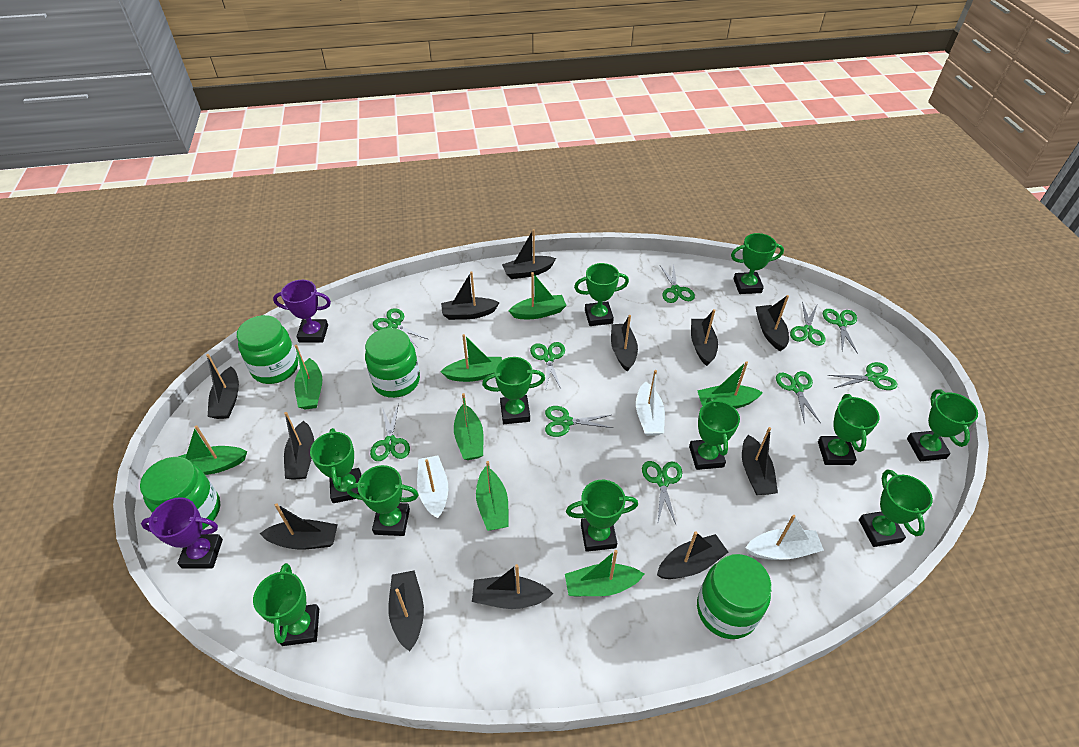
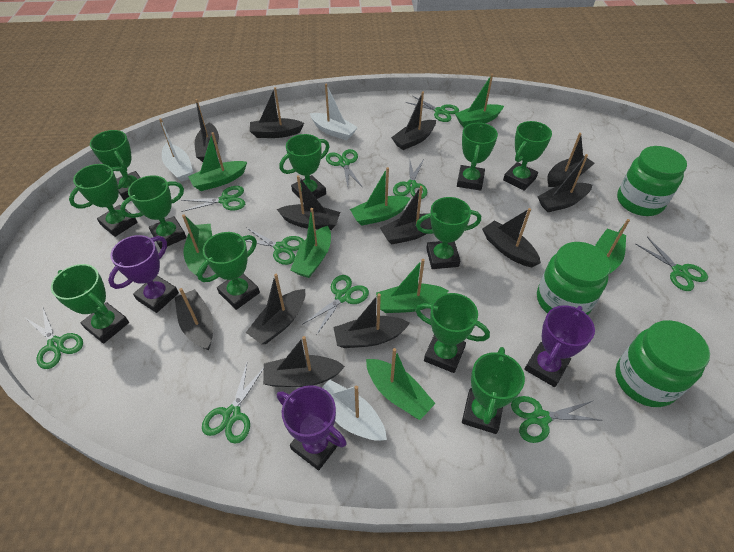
green jar: 4 -> 3
purple trophy: 2 -> 3

